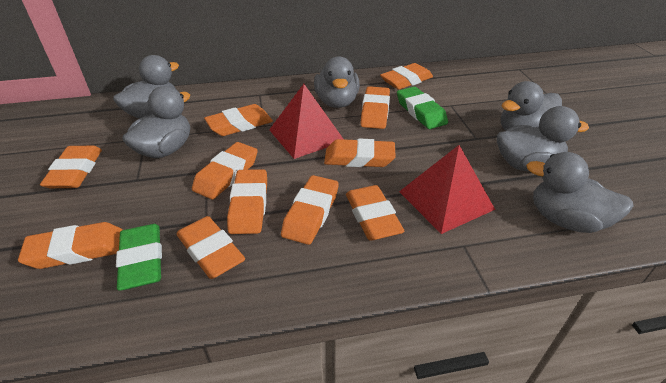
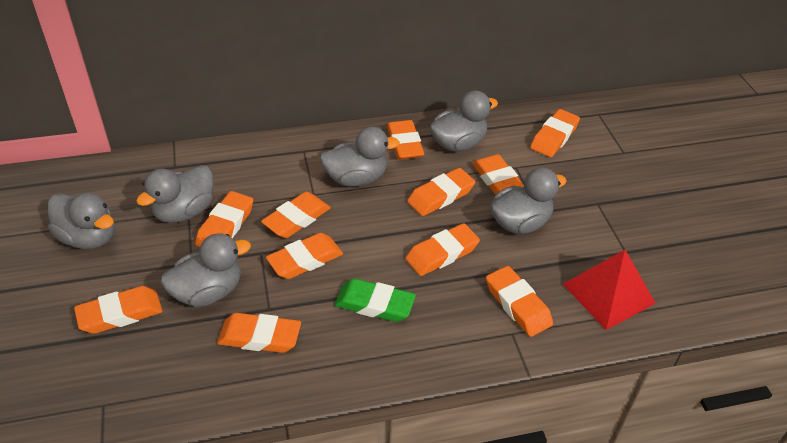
green eraser: 2 -> 1
red pyramid: 2 -> 1

